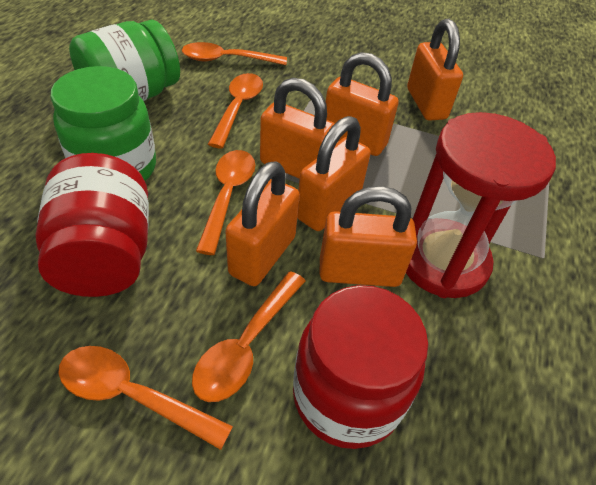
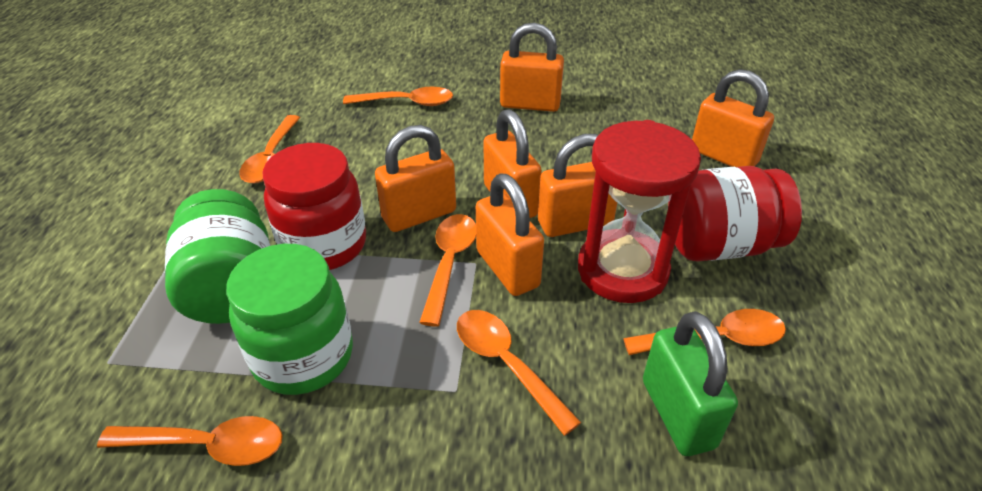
green padlock: 0 -> 1
orange spoon: 5 -> 6

